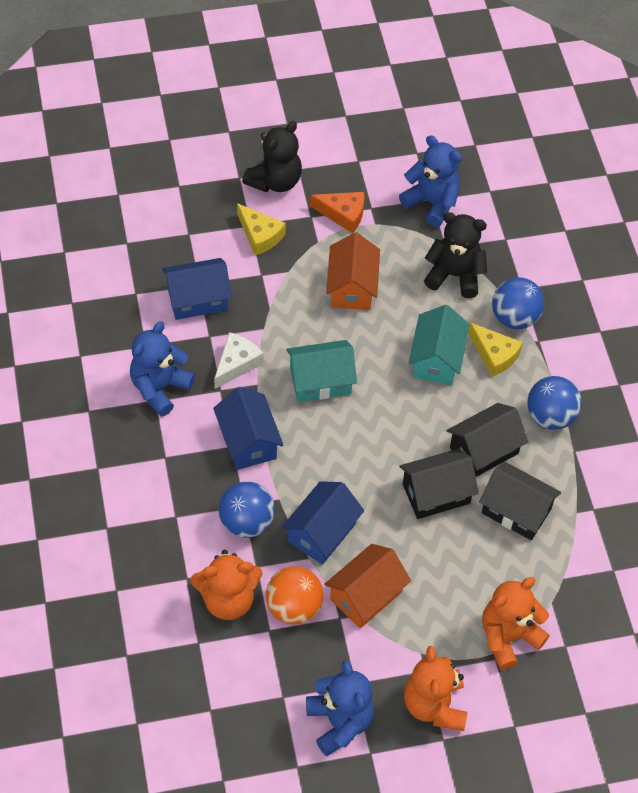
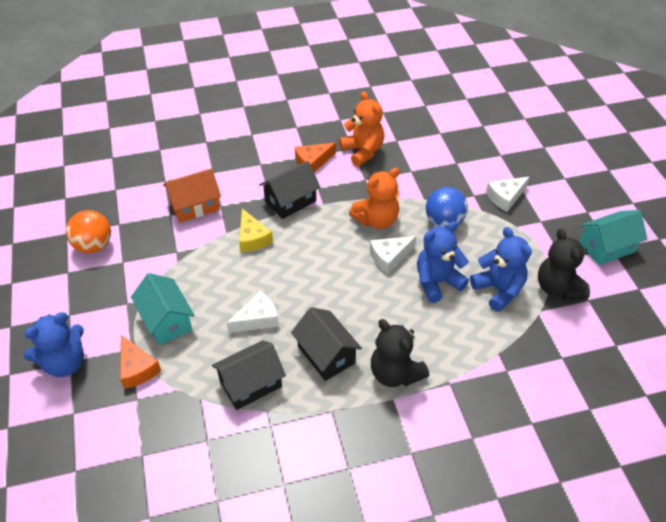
blue ball: 3 -> 1
blue house: 3 -> 0
orange cheese: 1 -> 2
orange house: 2 -> 1
orange teddy bear: 3 -> 2
white cheese: 1 -> 3
yellow cheese: 2 -> 1

